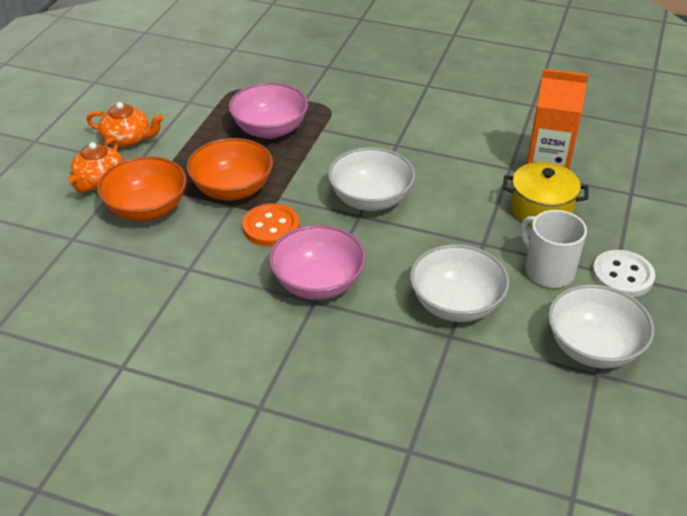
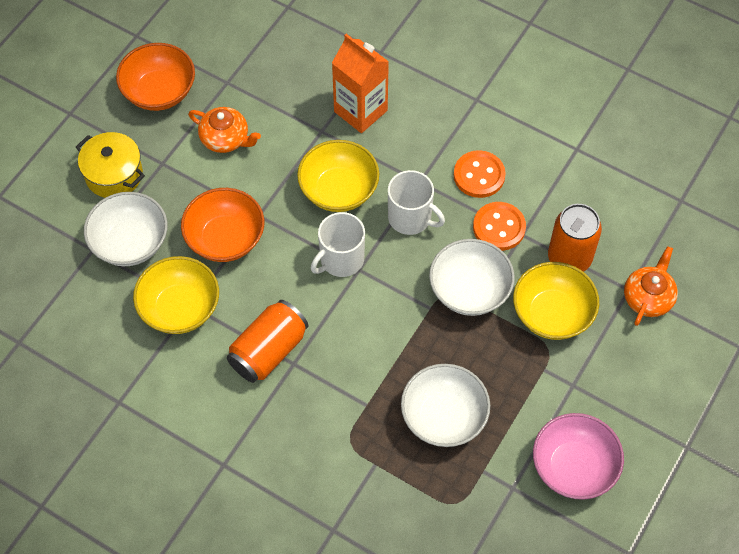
orange button: 1 -> 2
orange can: 0 -> 2
pink bowl: 2 -> 1
white button: 1 -> 0
white mug: 1 -> 2
yellow bowl: 0 -> 3

